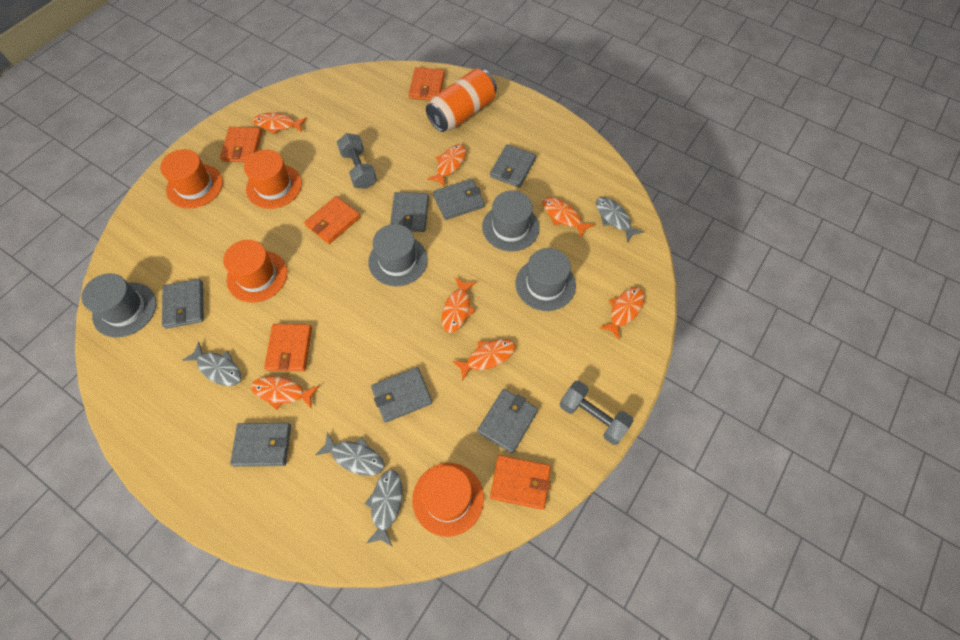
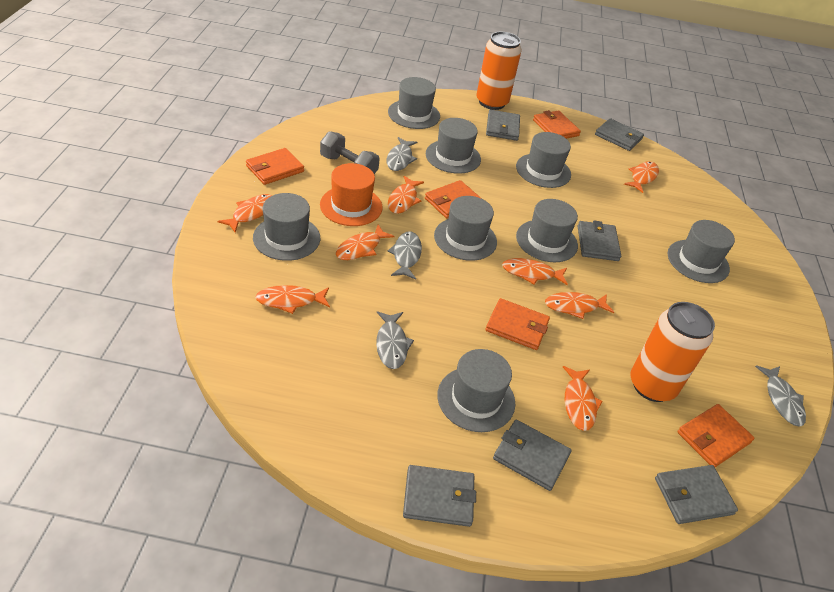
grey dumbbell: 2 -> 1
grey hat: 4 -> 8
grey wallet: 7 -> 6
orange can: 1 -> 2
orange fish: 7 -> 8
orange hat: 4 -> 1

